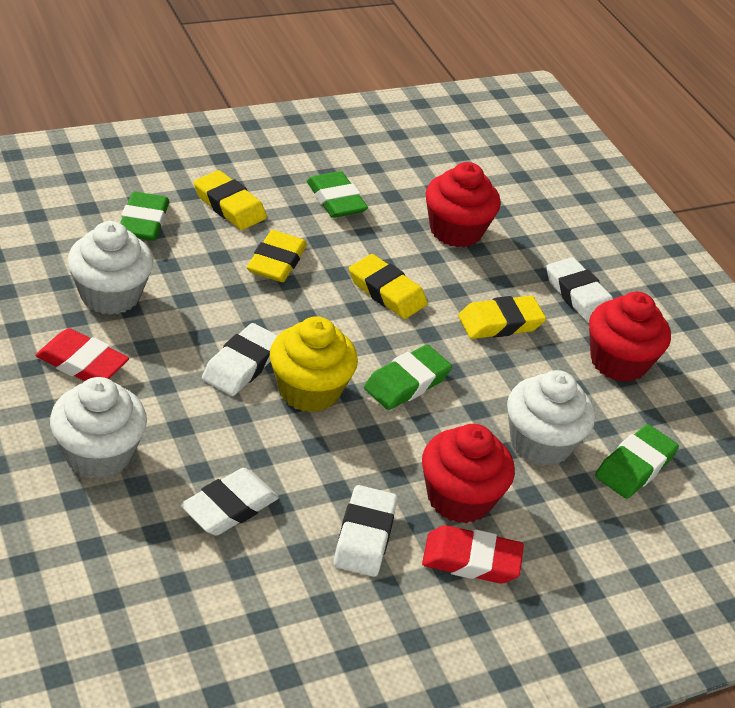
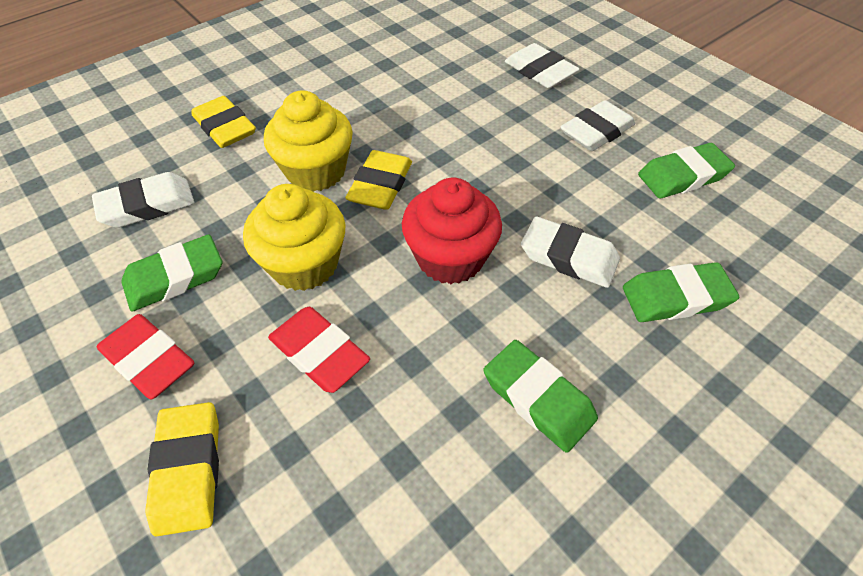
red cupcake: 3 -> 1
white cupcake: 3 -> 0
yellow cupcake: 1 -> 2
yellow eraser: 4 -> 3

